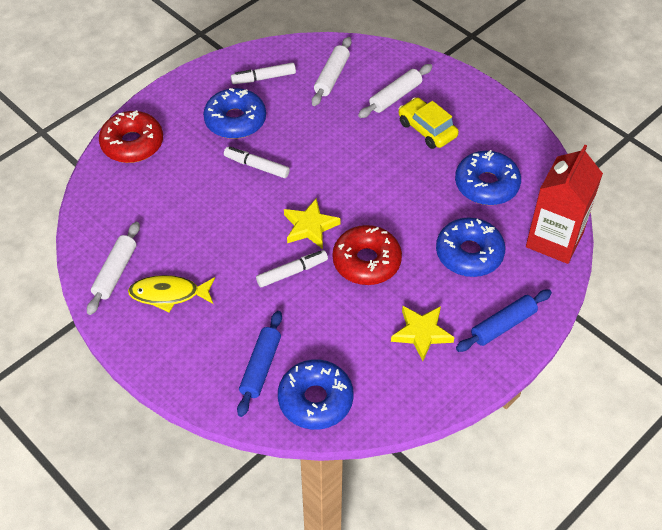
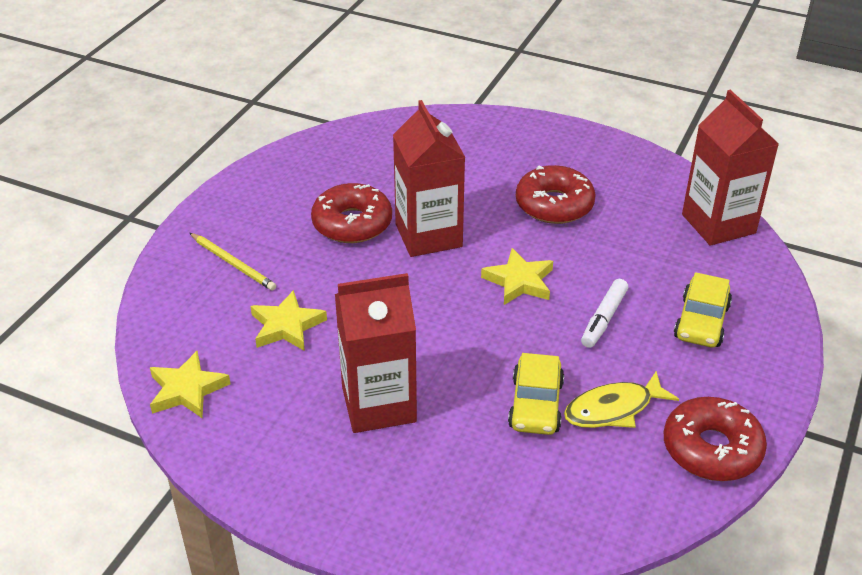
blue donut: 4 -> 0
blue rolling pin: 2 -> 0
red carton: 1 -> 3
red donut: 2 -> 3
white marker: 3 -> 1
white rolling pin: 3 -> 0
yellow car: 1 -> 2
yellow pencil: 0 -> 1
yellow star: 2 -> 3

